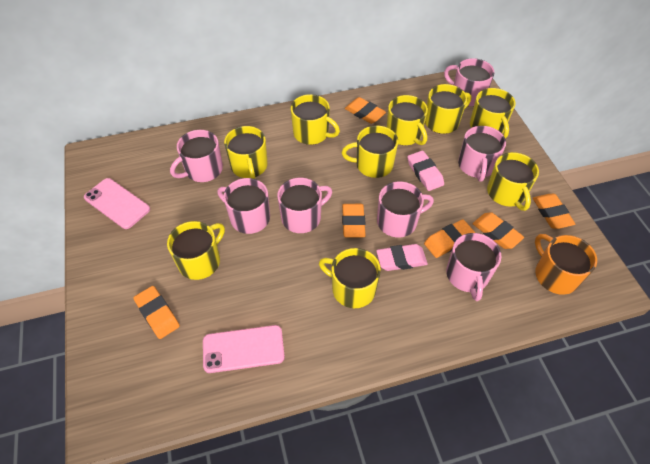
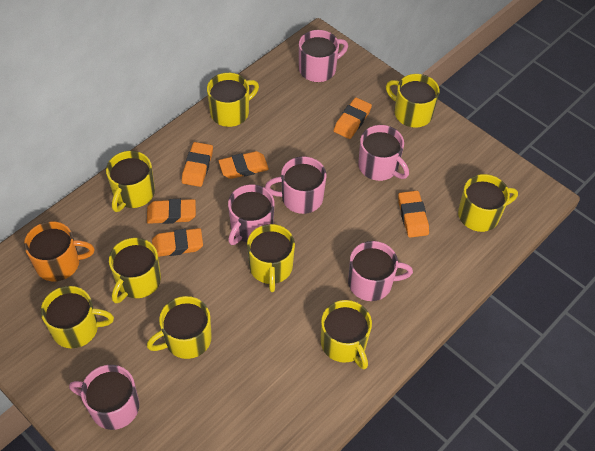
pink eraser: 2 -> 0
pink mug: 7 -> 6
pink phone: 2 -> 0

